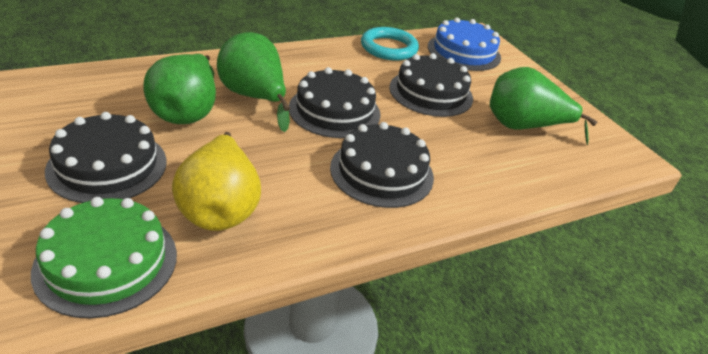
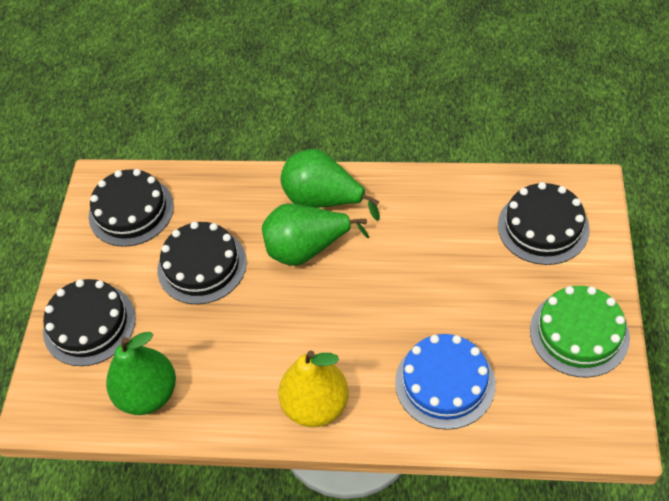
turquoise ring: 1 -> 0

